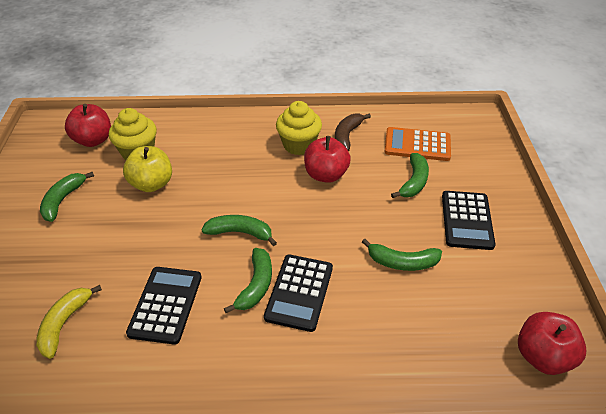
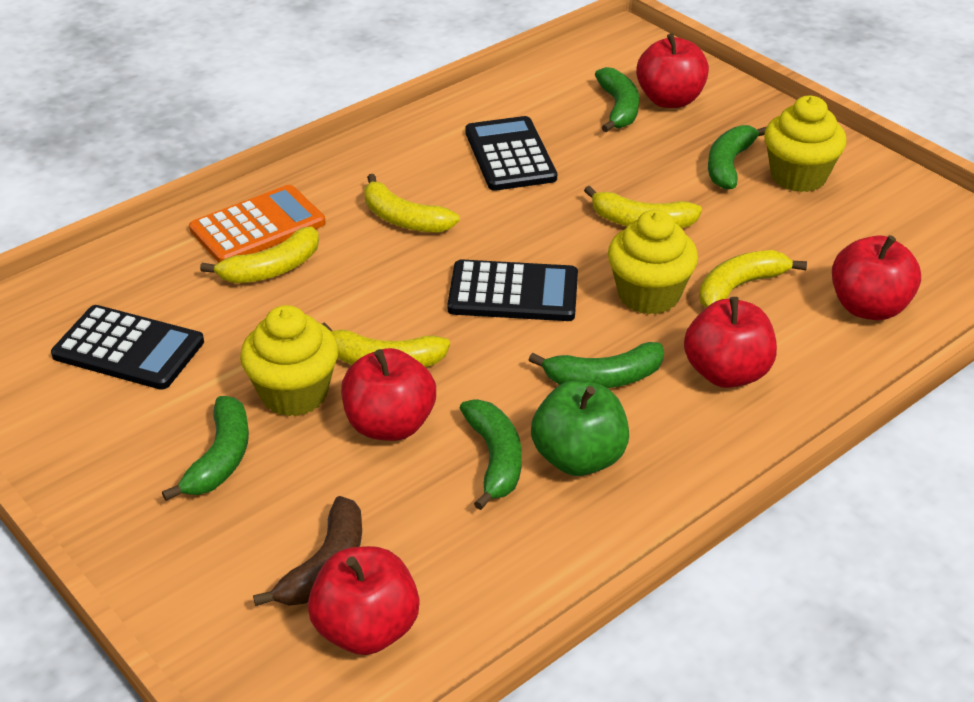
green apple: 0 -> 1
red apple: 3 -> 5
yellow apple: 1 -> 0
yellow banana: 1 -> 5
yellow cupcake: 2 -> 3

